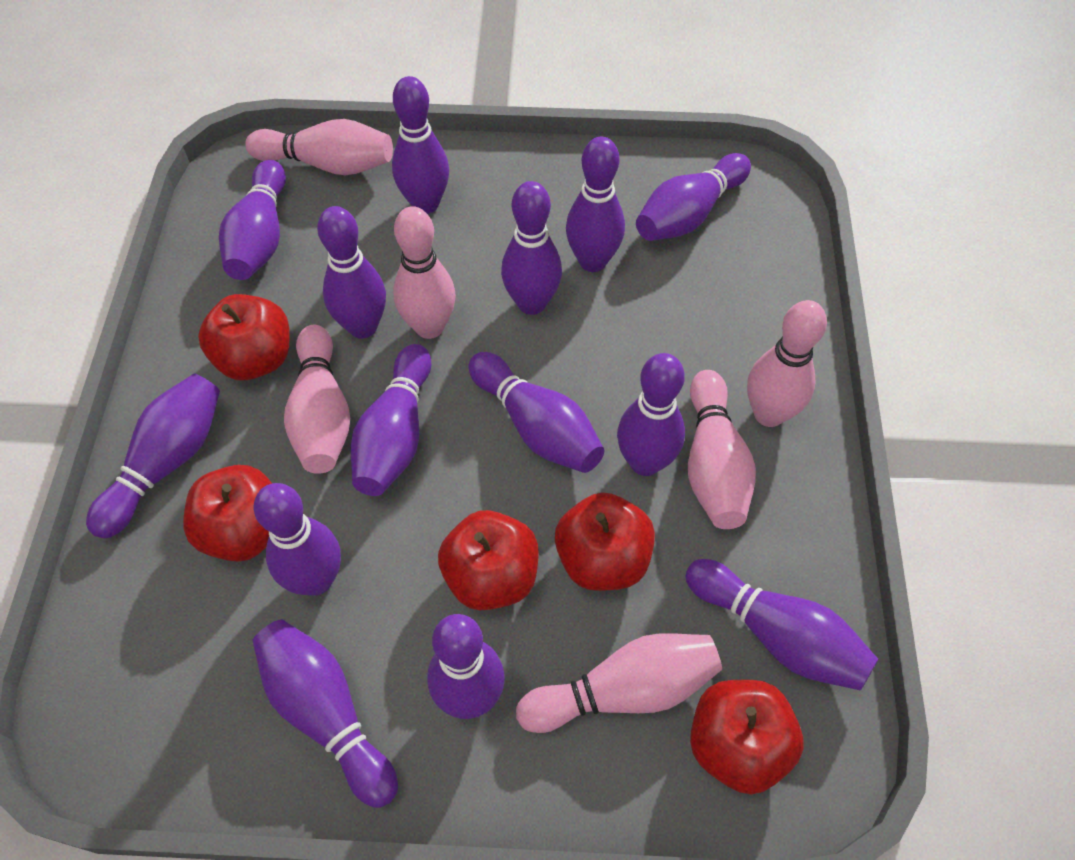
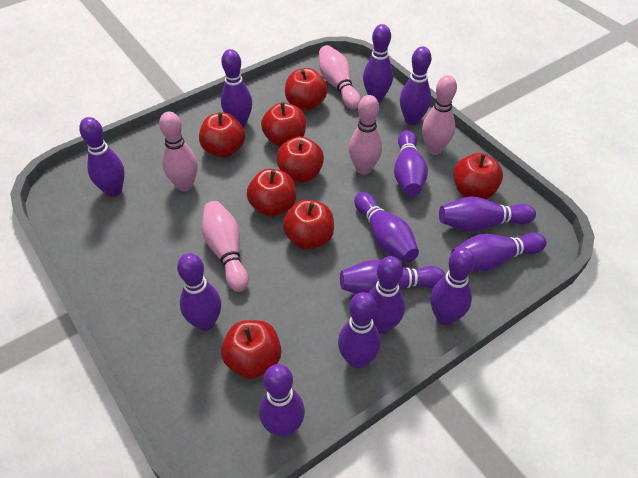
pink bowling pin: 6 -> 5
red apple: 5 -> 8

